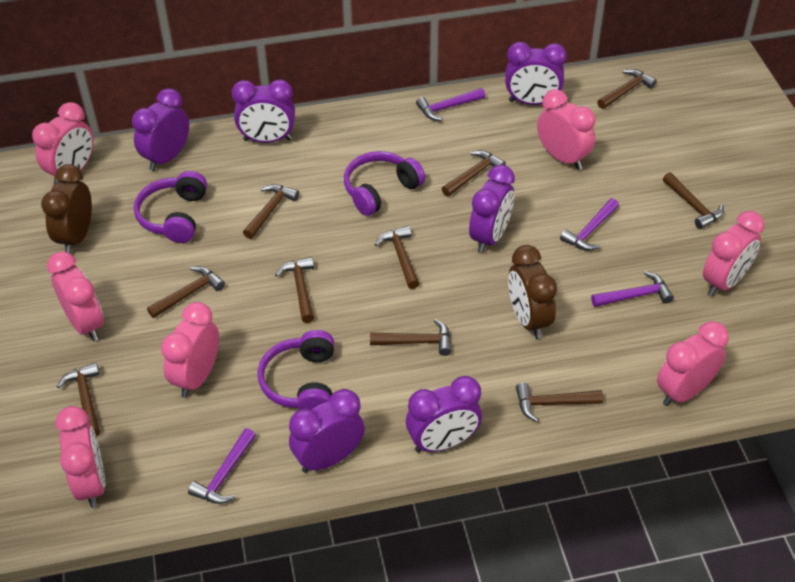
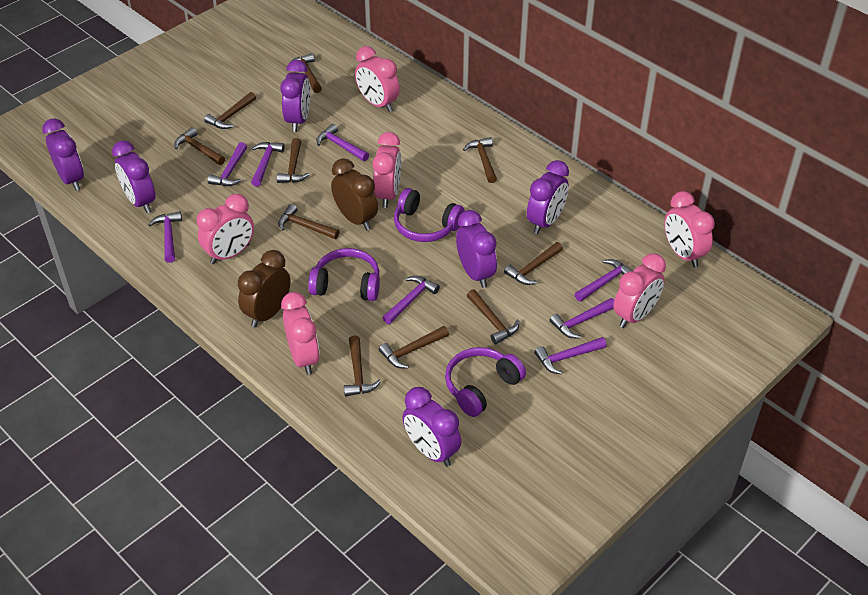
pink clock: 7 -> 6
purple hammer: 4 -> 8

